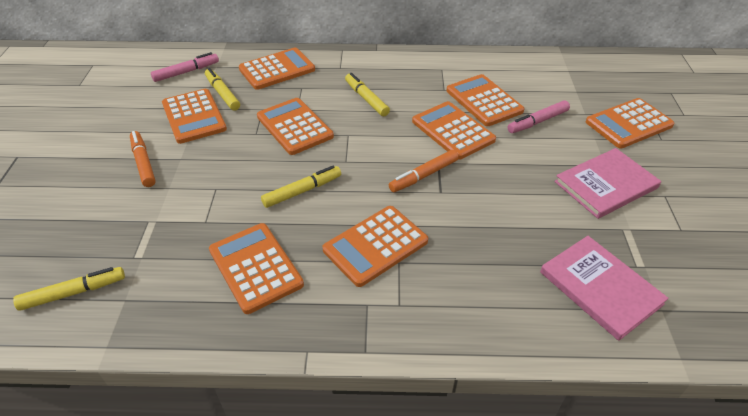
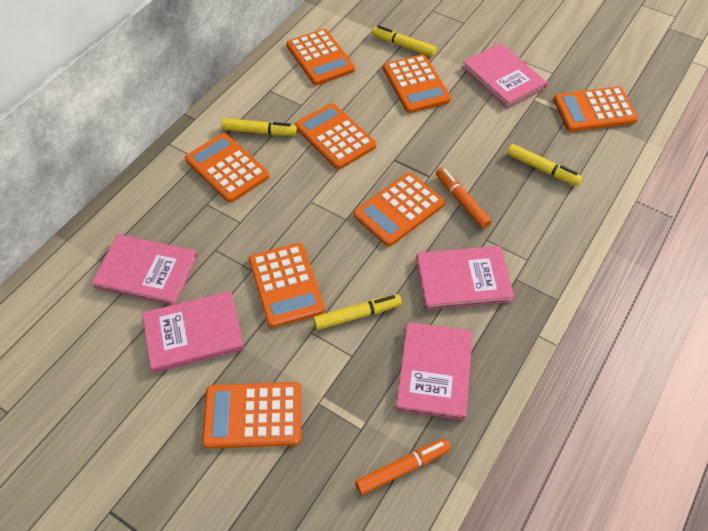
pink book: 2 -> 5
pink marker: 2 -> 0

